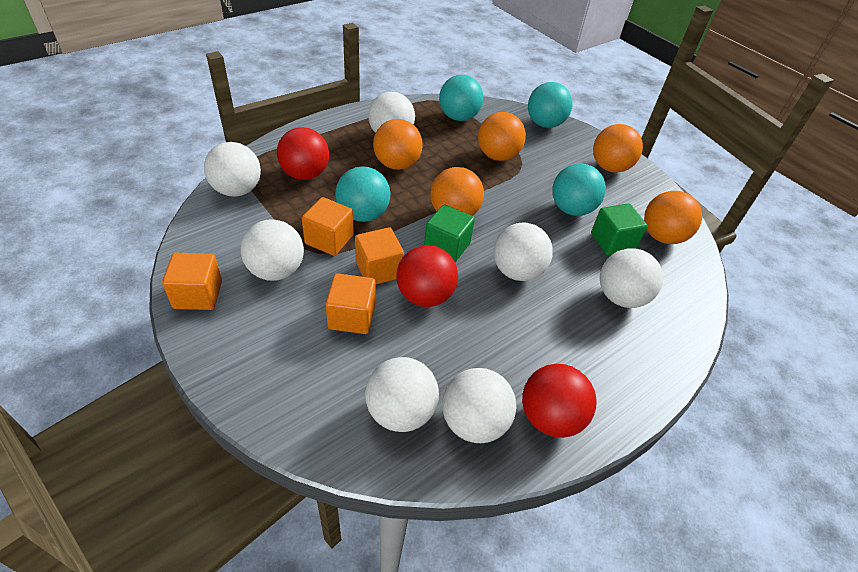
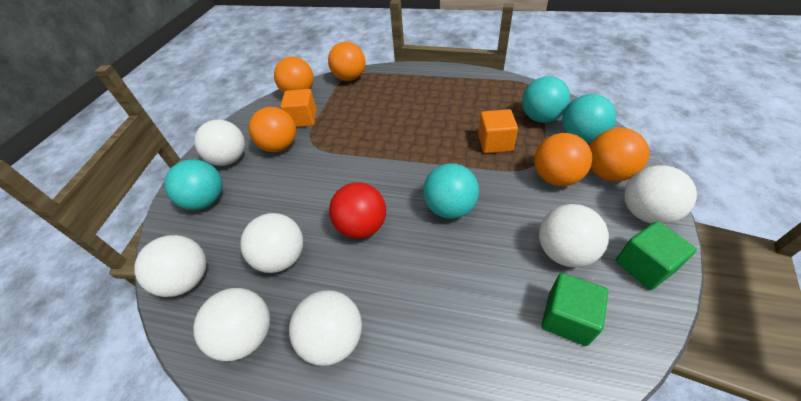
orange cube: 4 -> 2
red ball: 3 -> 1

